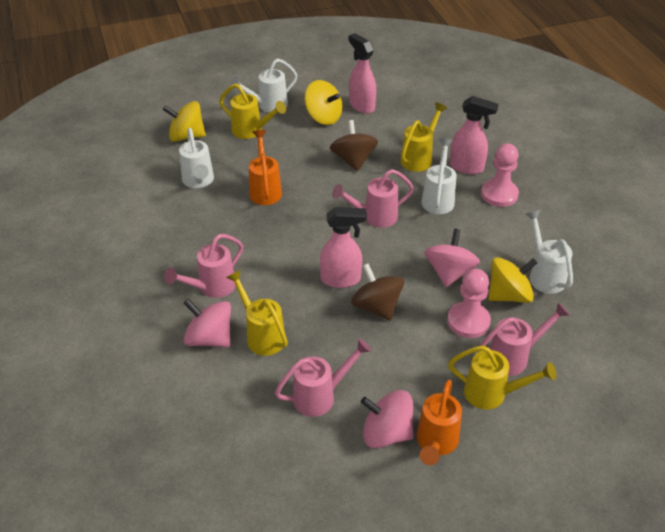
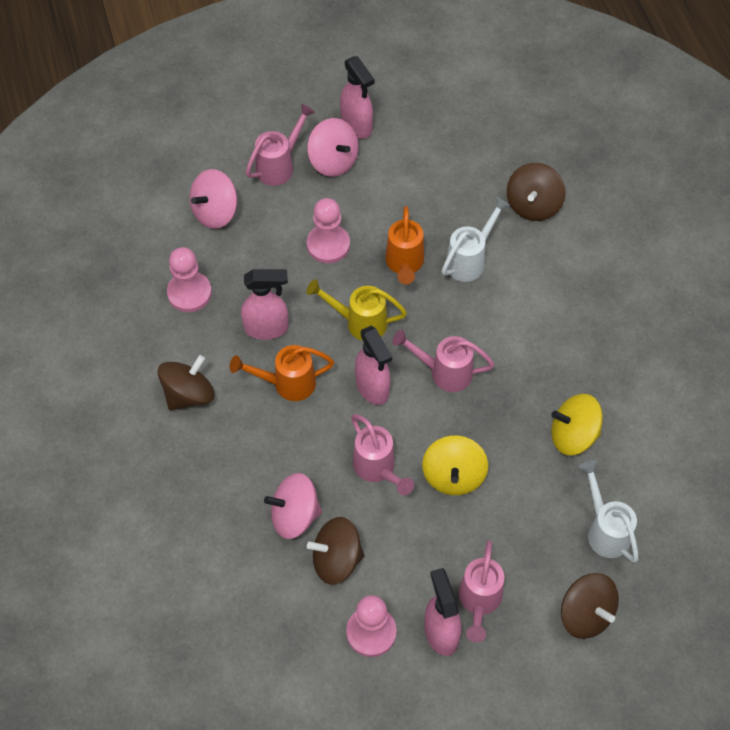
brown spinning top: 2 -> 4
pink pawn: 2 -> 3
pink spray bottle: 3 -> 4
white watering can: 4 -> 2
yellow spinning top: 3 -> 2
yellow watering can: 4 -> 1

